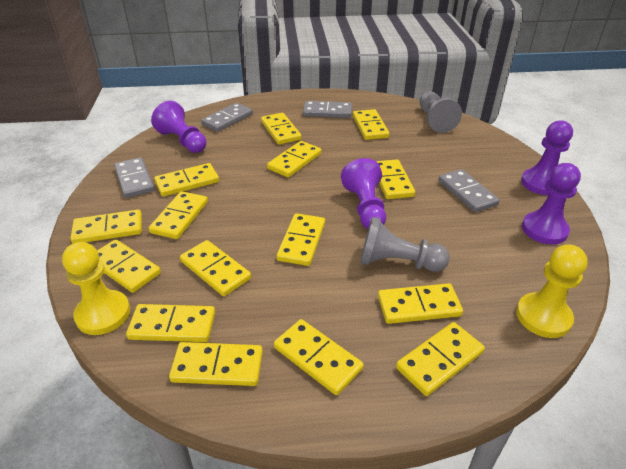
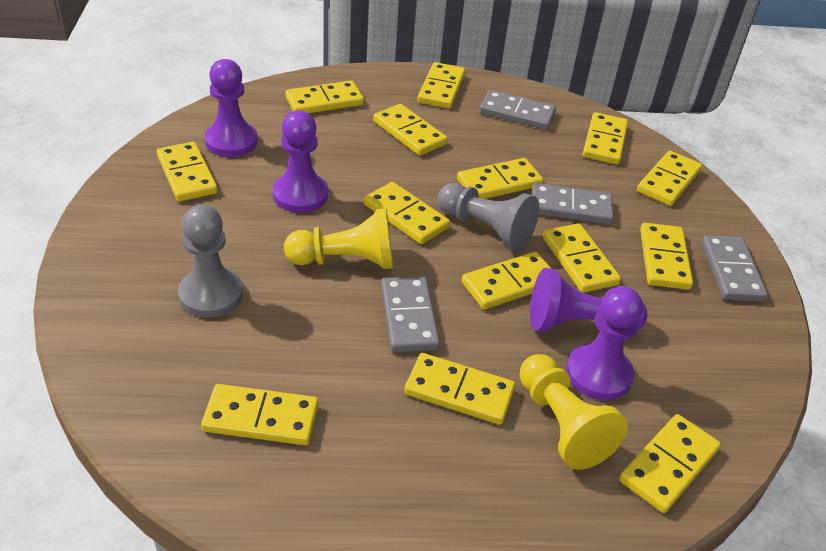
yellow domino: 15 -> 14

